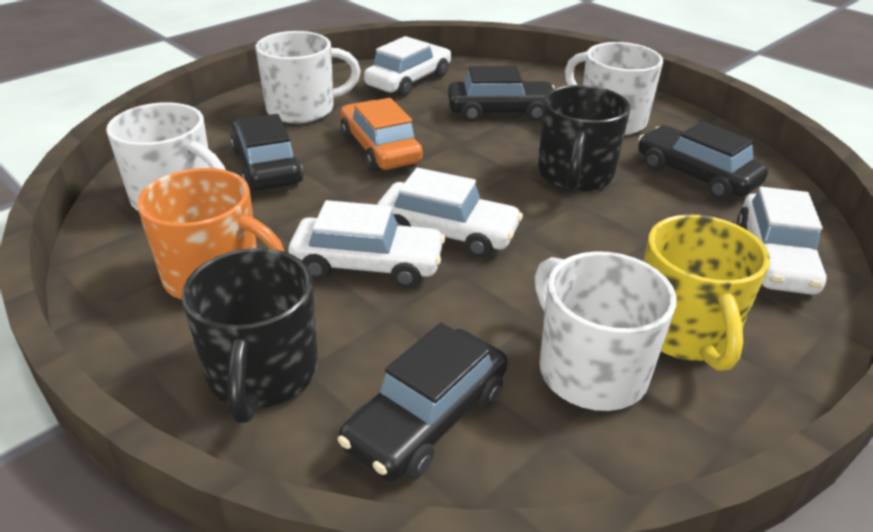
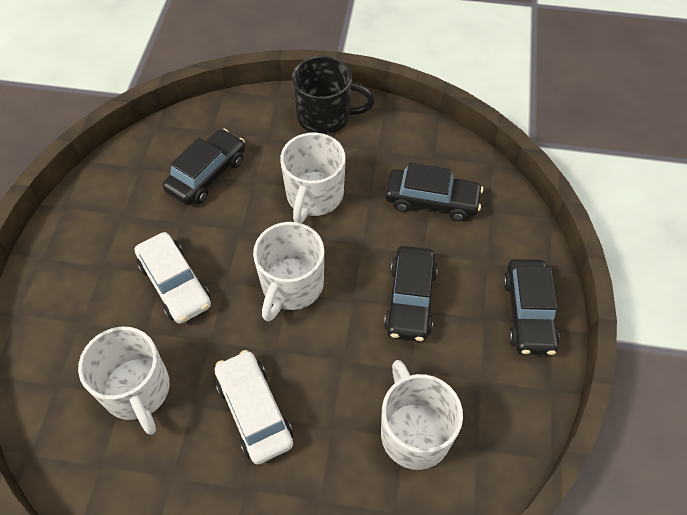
black mug: 2 -> 1
orange car: 1 -> 0
orange mug: 1 -> 0
white car: 4 -> 2
yellow mug: 1 -> 0

